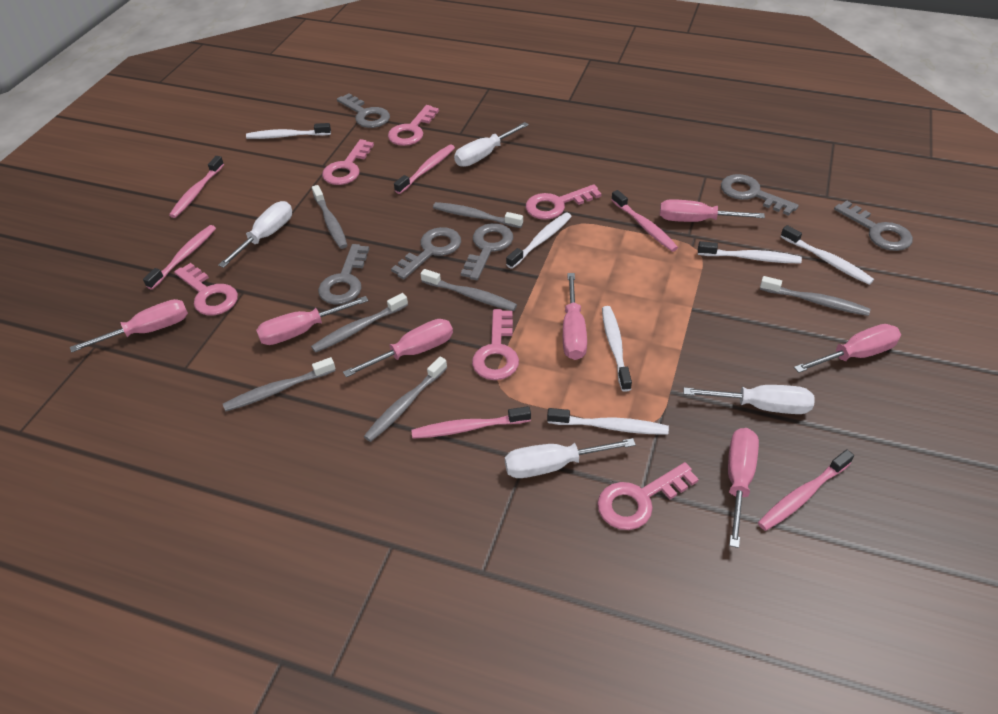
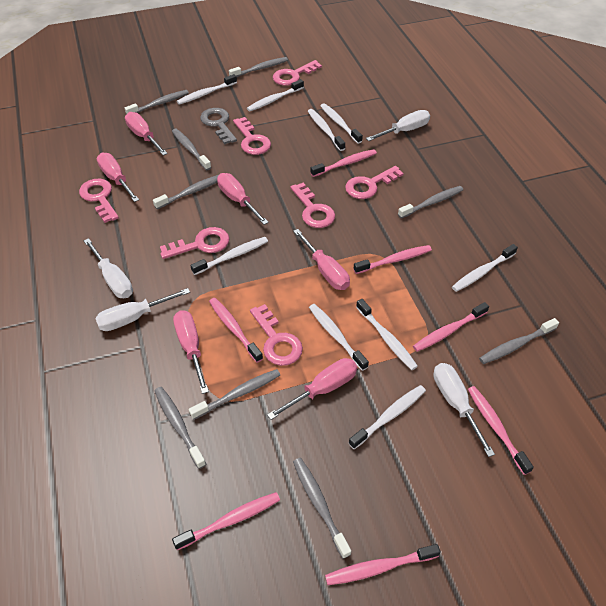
grey key: 6 -> 1
grey toothbrush: 7 -> 9
pink key: 6 -> 7
pink screwdriver: 7 -> 6
pink toothbrush: 6 -> 7
white toothbrush: 6 -> 9

